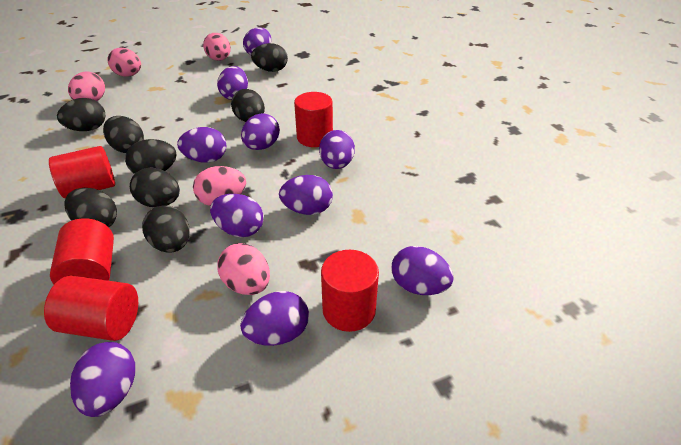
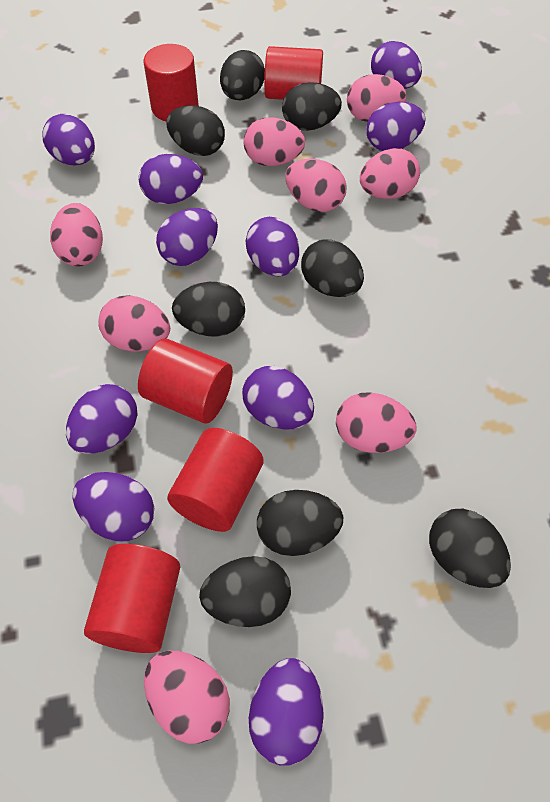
pink egg: 5 -> 8

